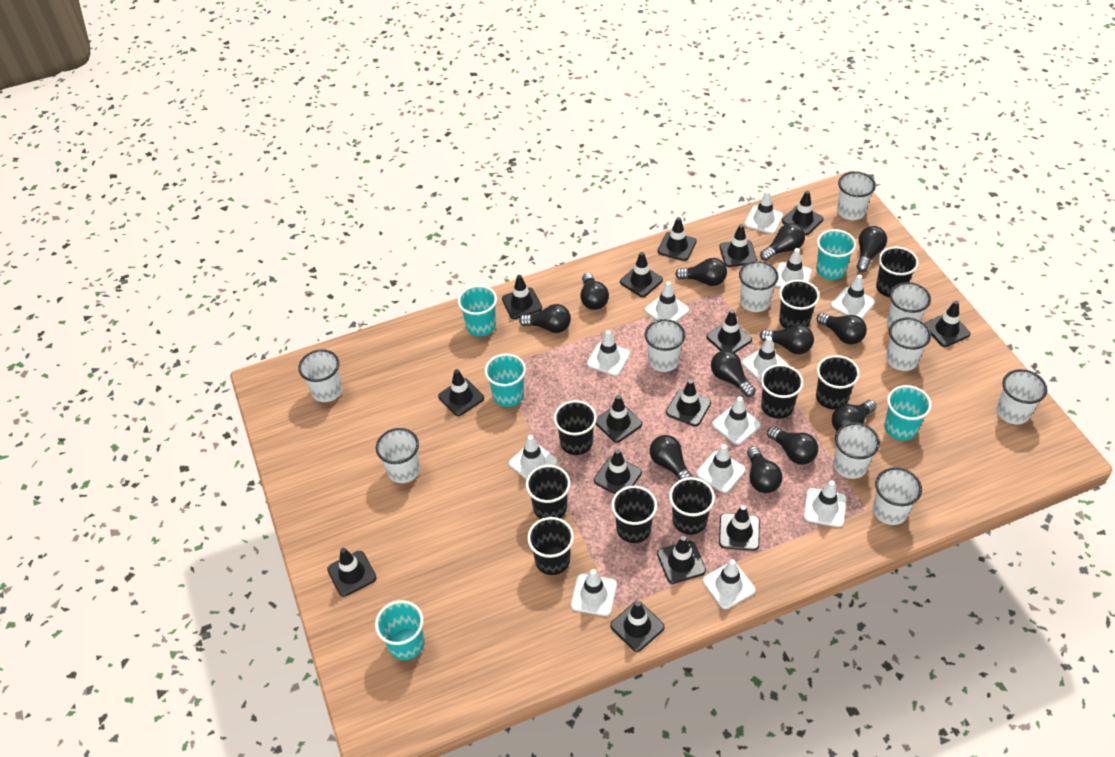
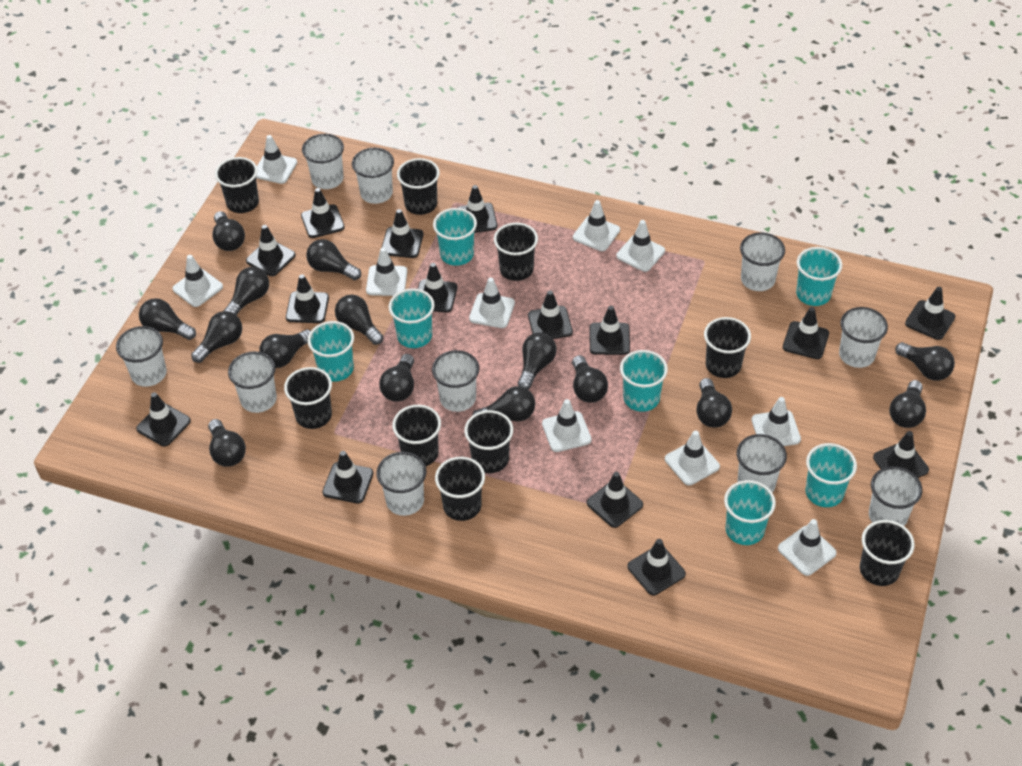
black light bulb: 12 -> 15
turquoise cup: 5 -> 7
white traffic cone: 12 -> 10

